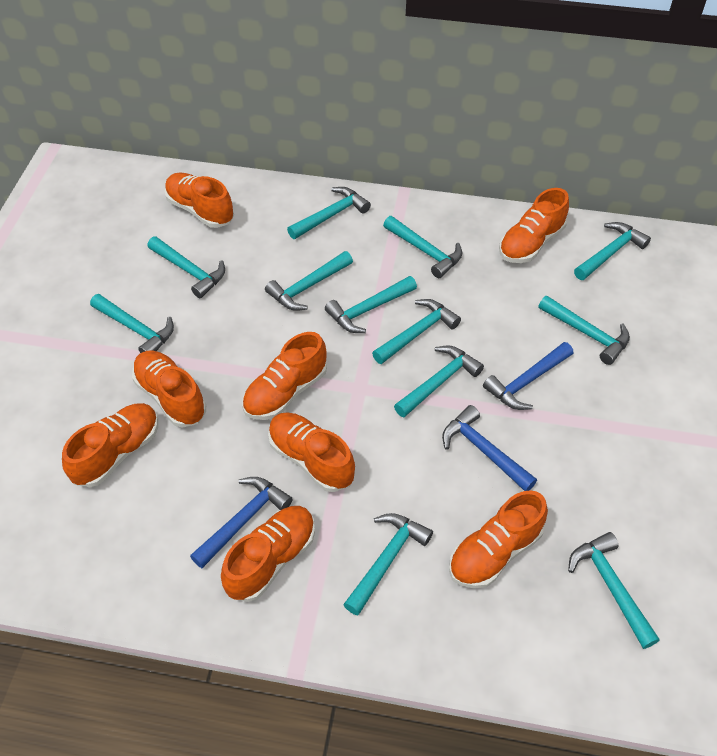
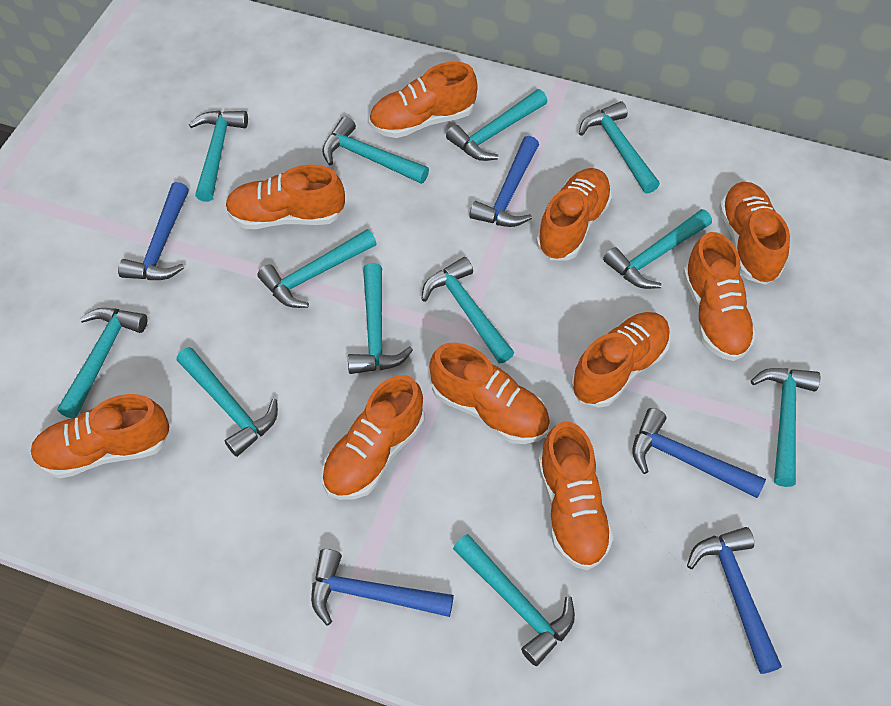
blue hammer: 3 -> 5
orange shoe: 8 -> 10

